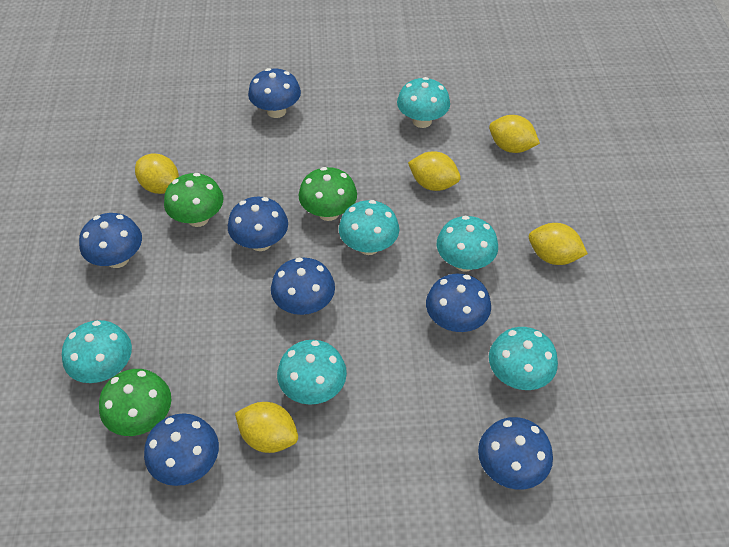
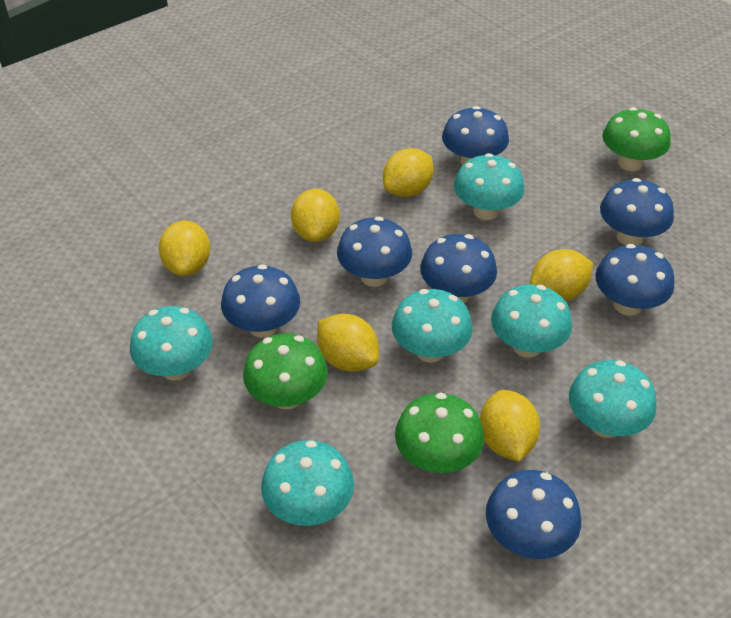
yellow lemon: 5 -> 6

